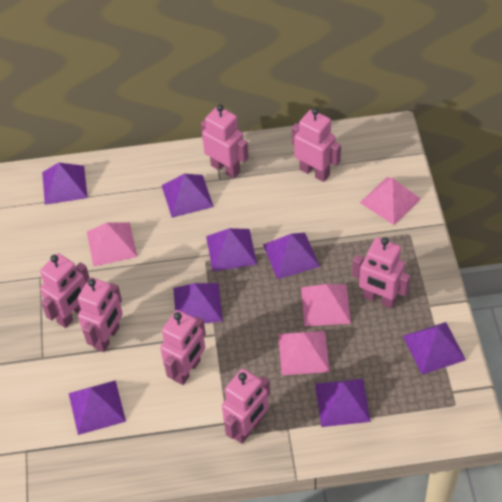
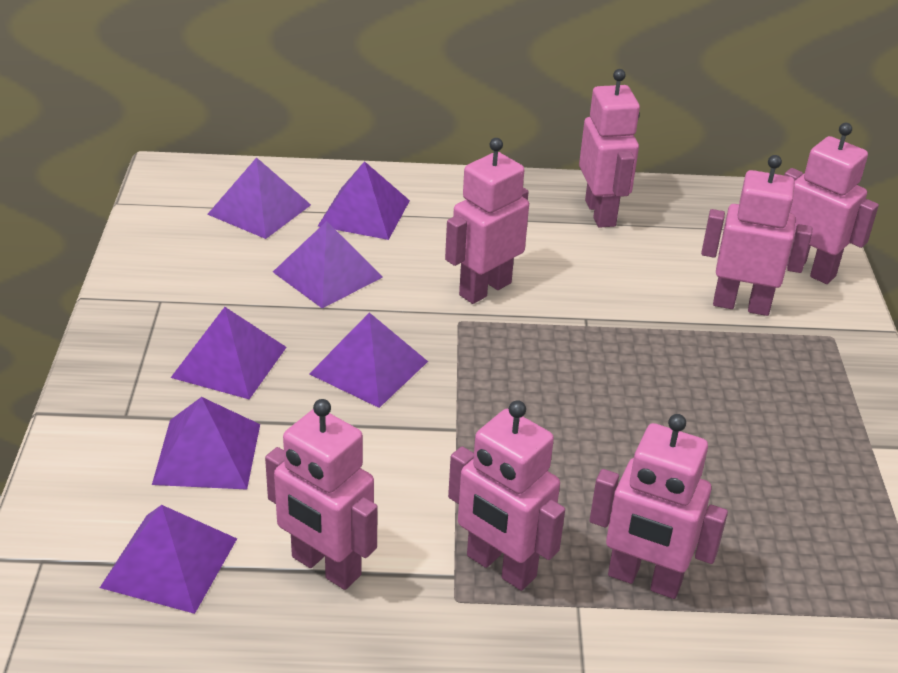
pink pyramid: 4 -> 0
purple pyramid: 8 -> 7

